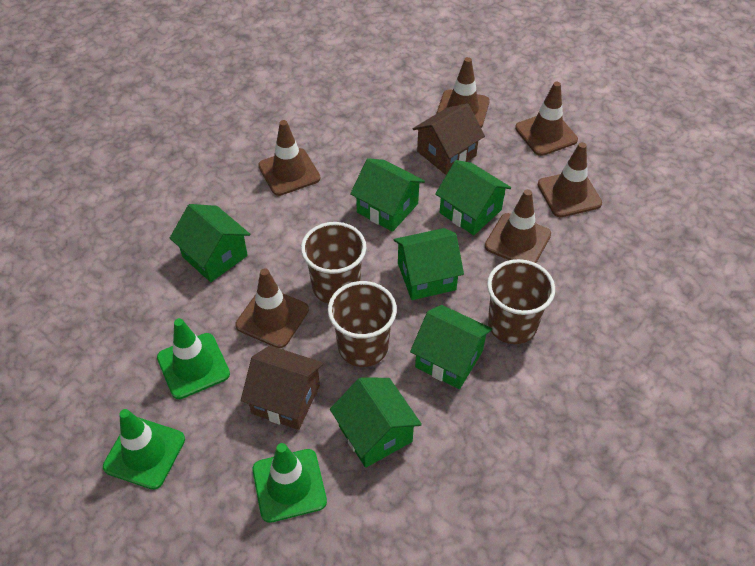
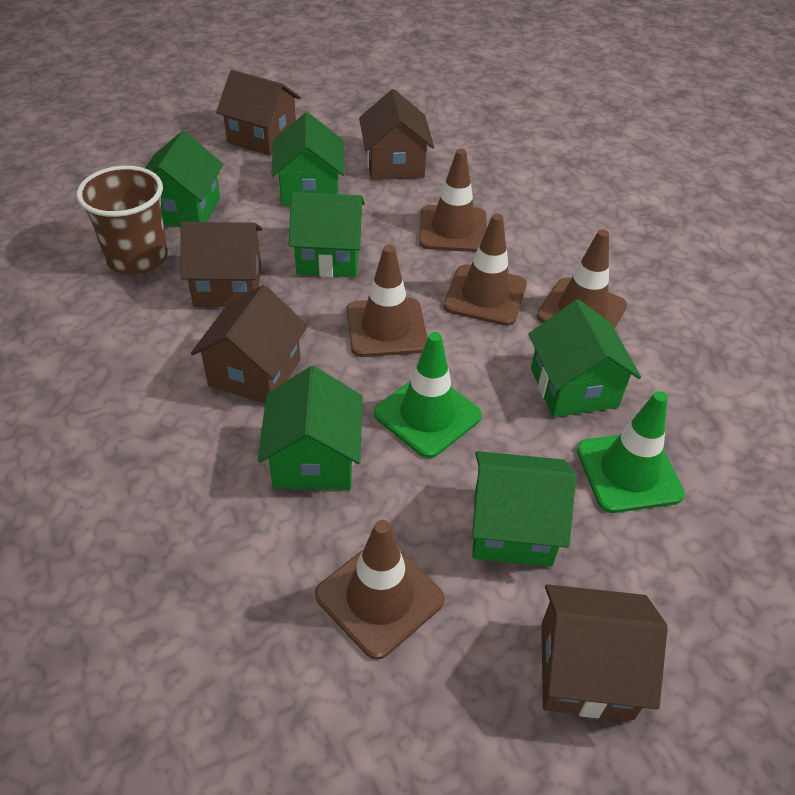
brown cup: 3 -> 1
brown house: 2 -> 5
brown traffic cone: 6 -> 5
green traffic cone: 3 -> 2

